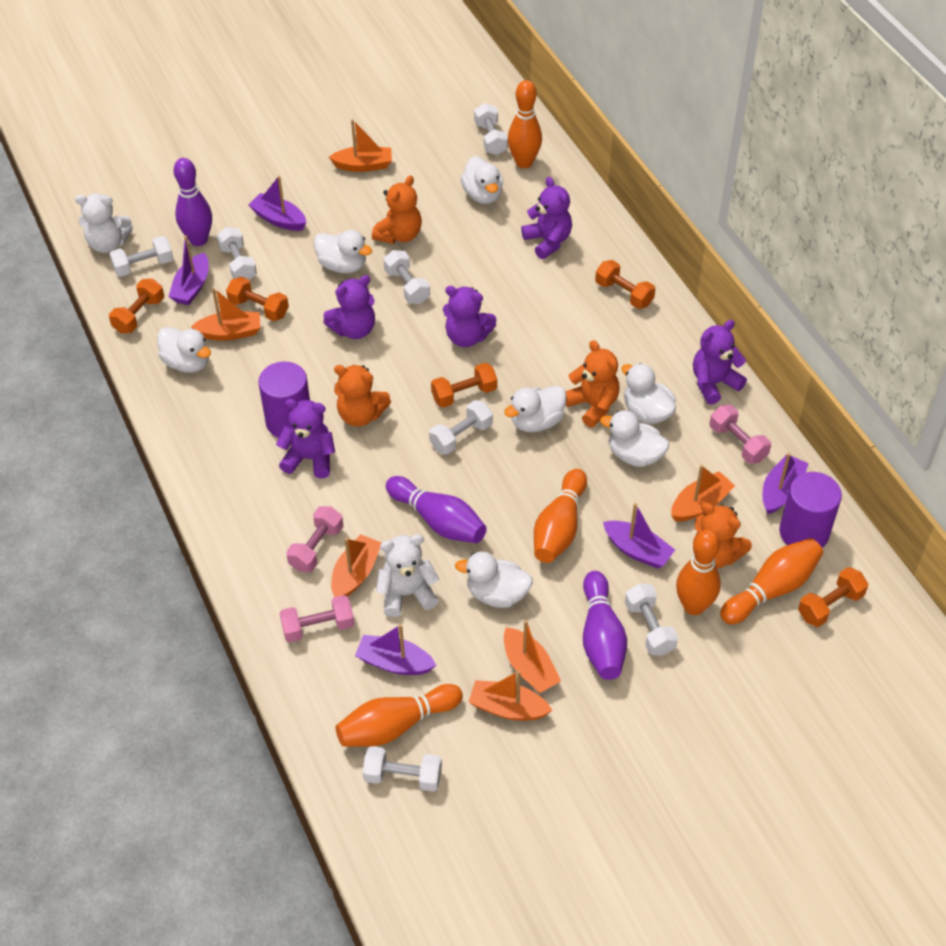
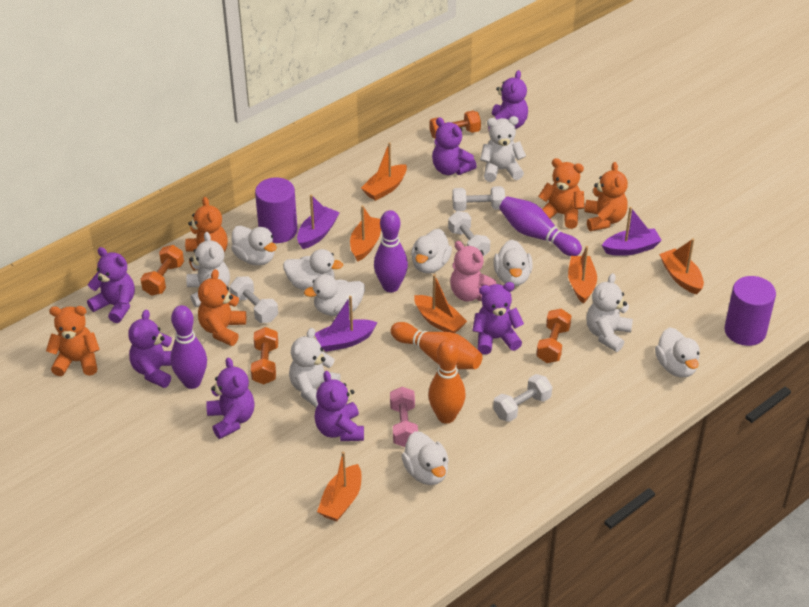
orange bowling pin: 5 -> 2
orange dumbbell: 5 -> 4
orange teddy bear: 4 -> 5
pink dumbbell: 3 -> 1
pink teddy bear: 0 -> 1
purple boat: 5 -> 3
purple teddy bear: 5 -> 7
white dumbbell: 7 -> 4
white teddy bear: 2 -> 4

